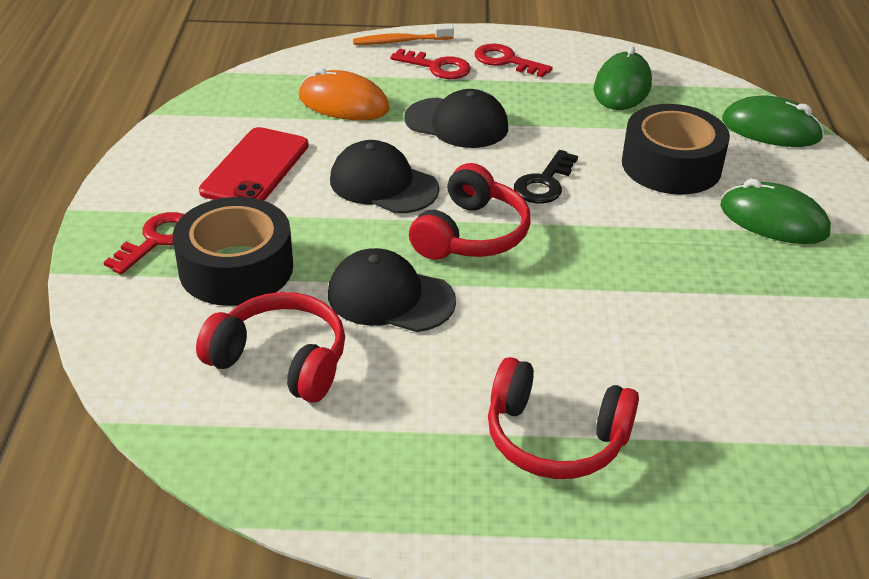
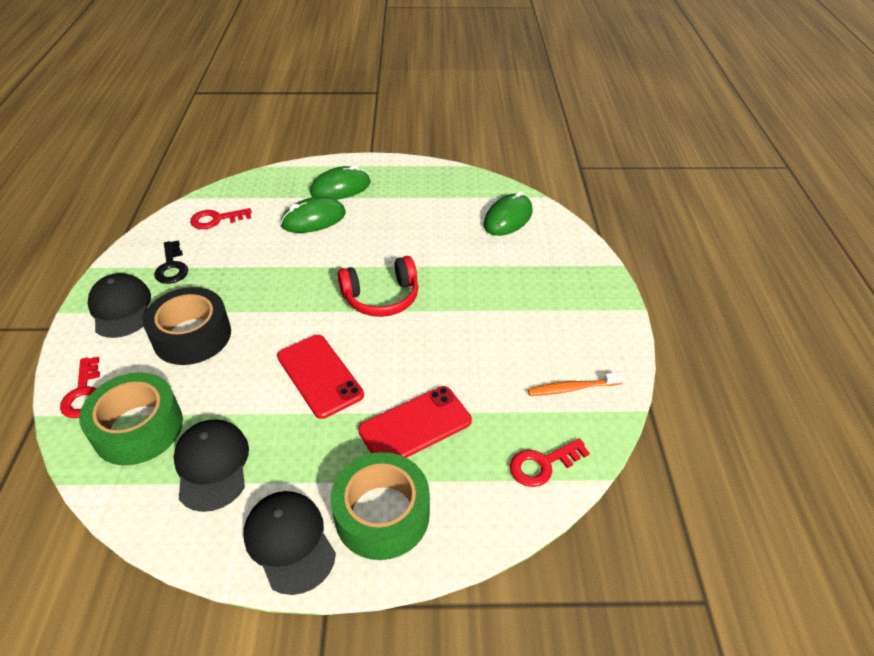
black tape: 2 -> 1
green tape: 0 -> 2
orange mouse: 1 -> 0
red headphones: 3 -> 1
red phone: 1 -> 2

